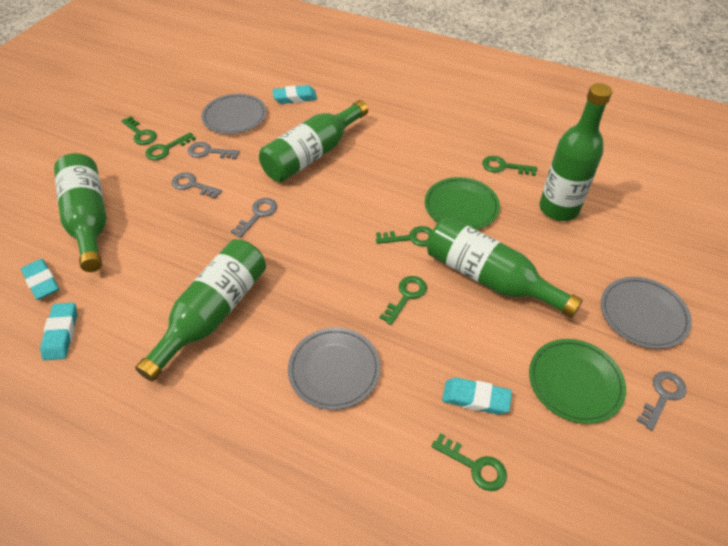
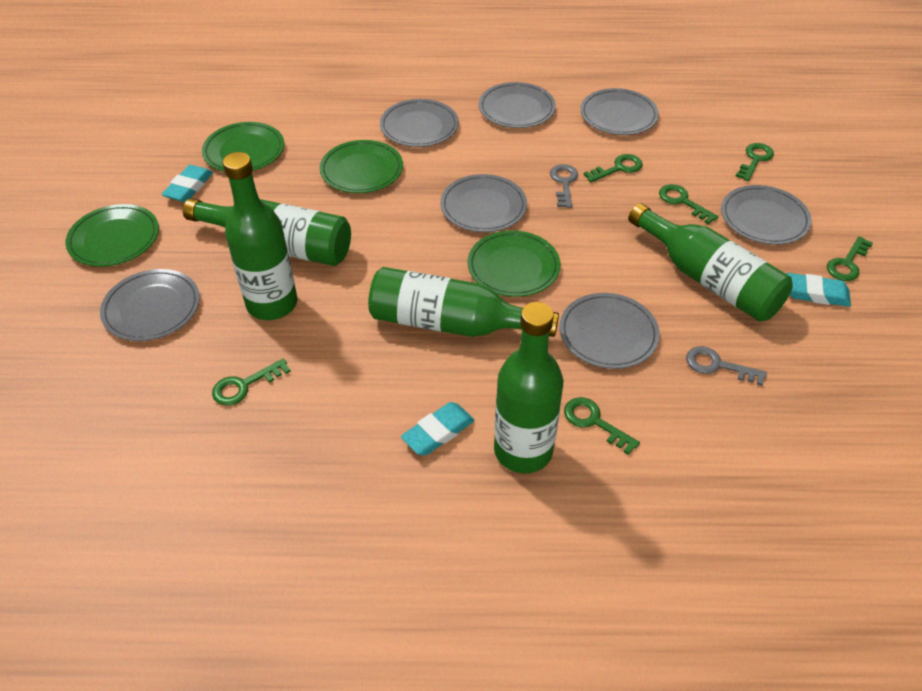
green plate: 2 -> 4
grey key: 4 -> 2
grey plate: 3 -> 7
turquoise eraser: 4 -> 3

